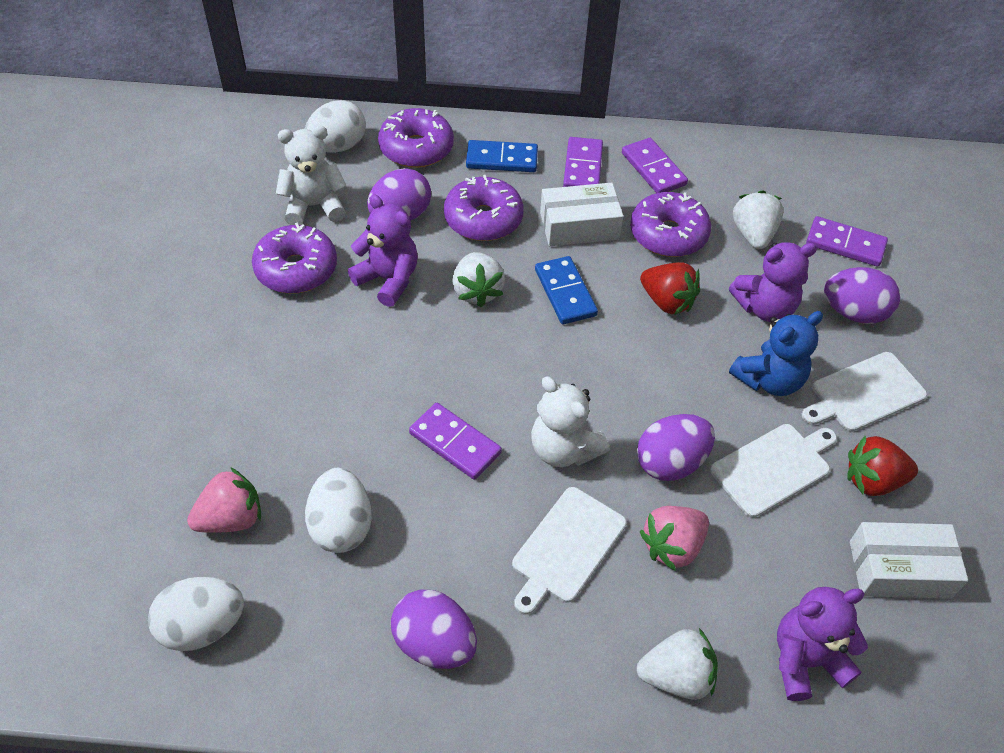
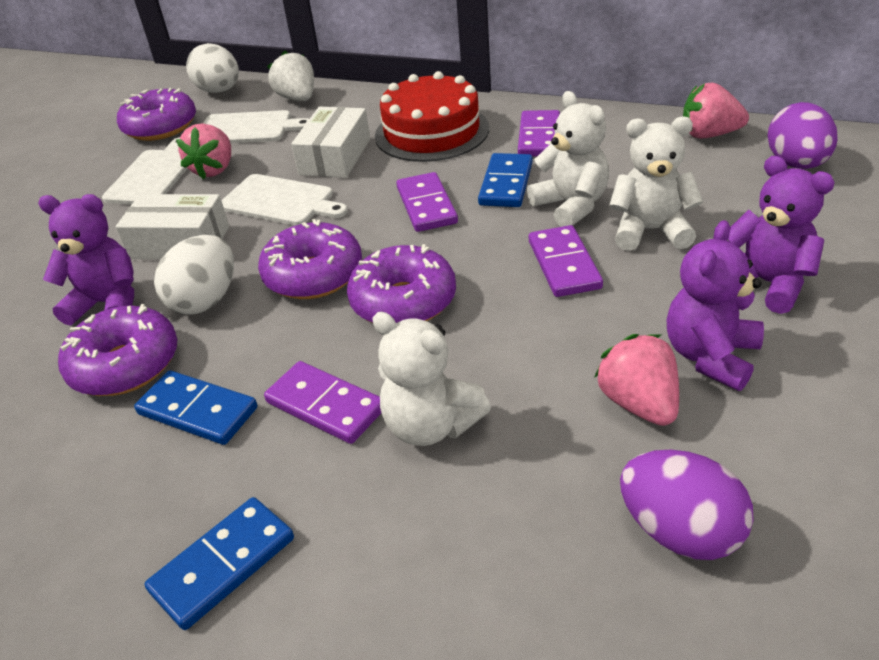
blue domino: 2 -> 3
blue teddy bear: 1 -> 0
pink strawberry: 2 -> 3
purple egg: 4 -> 2
red cake: 0 -> 1
red strawberry: 2 -> 0
white egg: 3 -> 2
white strawberry: 3 -> 1
white teddy bear: 2 -> 3

